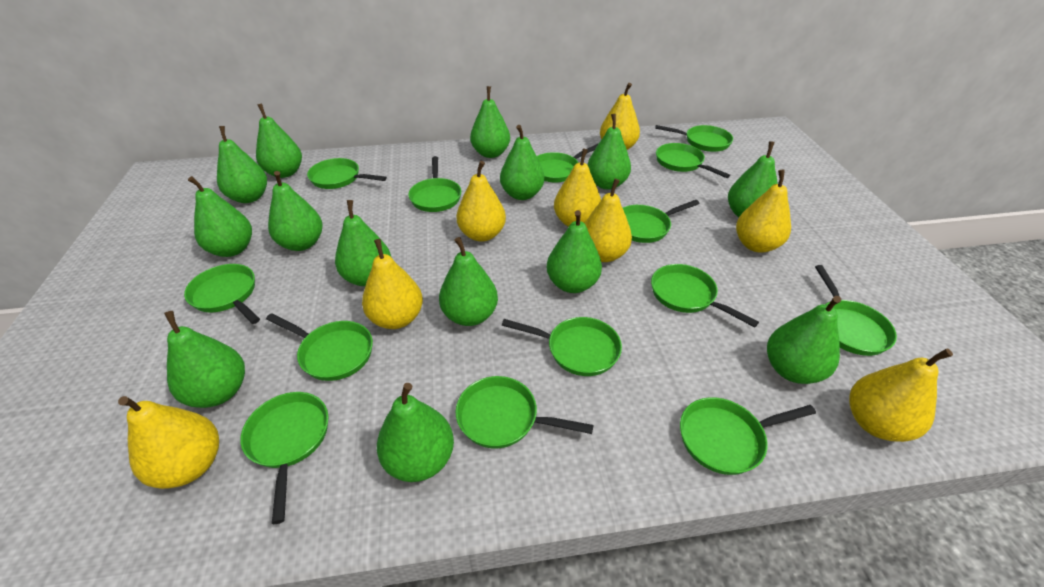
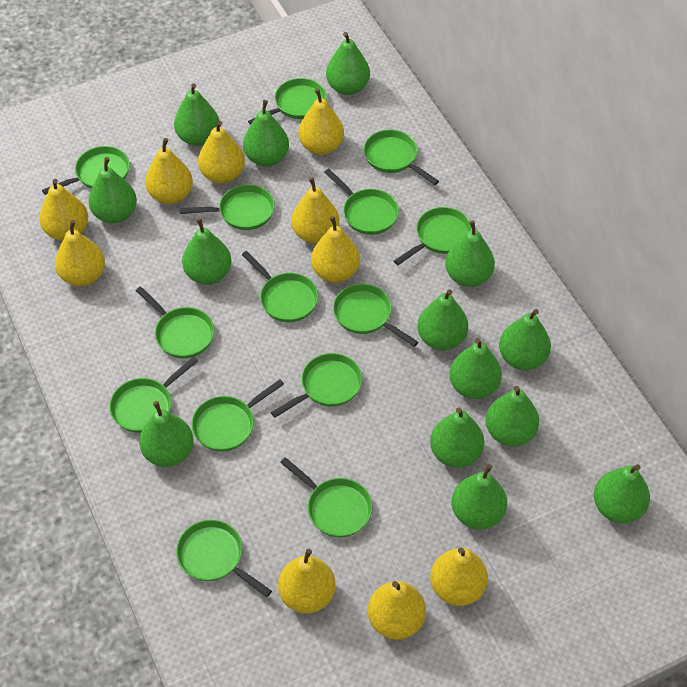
yellow pear: 8 -> 10

